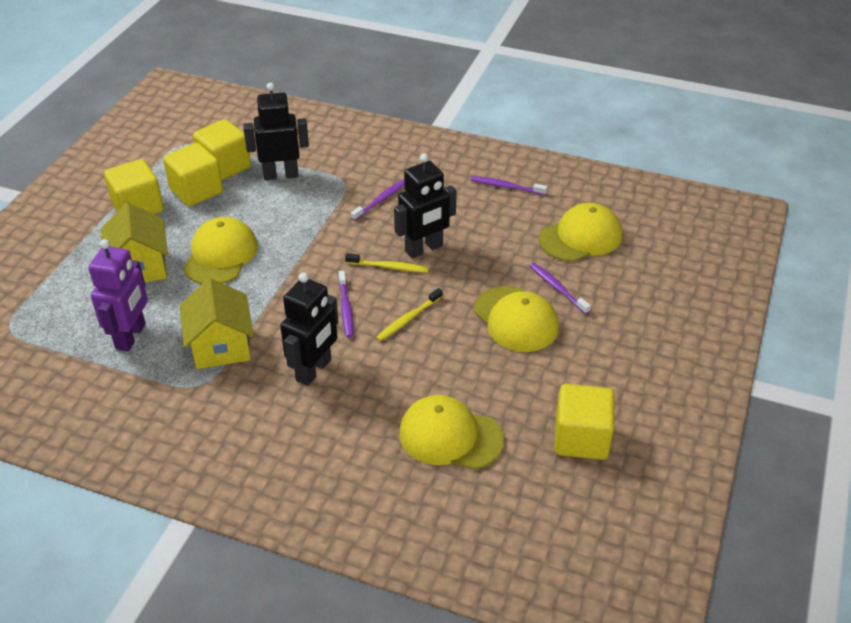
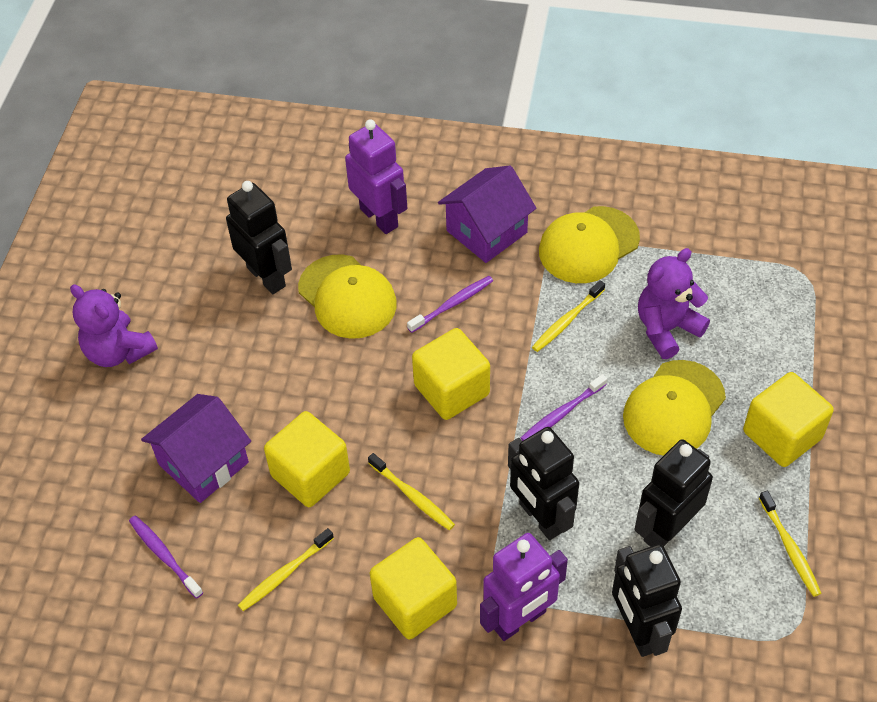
black robot: 3 -> 4
purple house: 0 -> 2
purple robot: 1 -> 2
purple teddy bear: 0 -> 2
purple toothbrush: 4 -> 3
yellow cap: 4 -> 3
yellow house: 2 -> 0
yellow toothbrush: 2 -> 4

